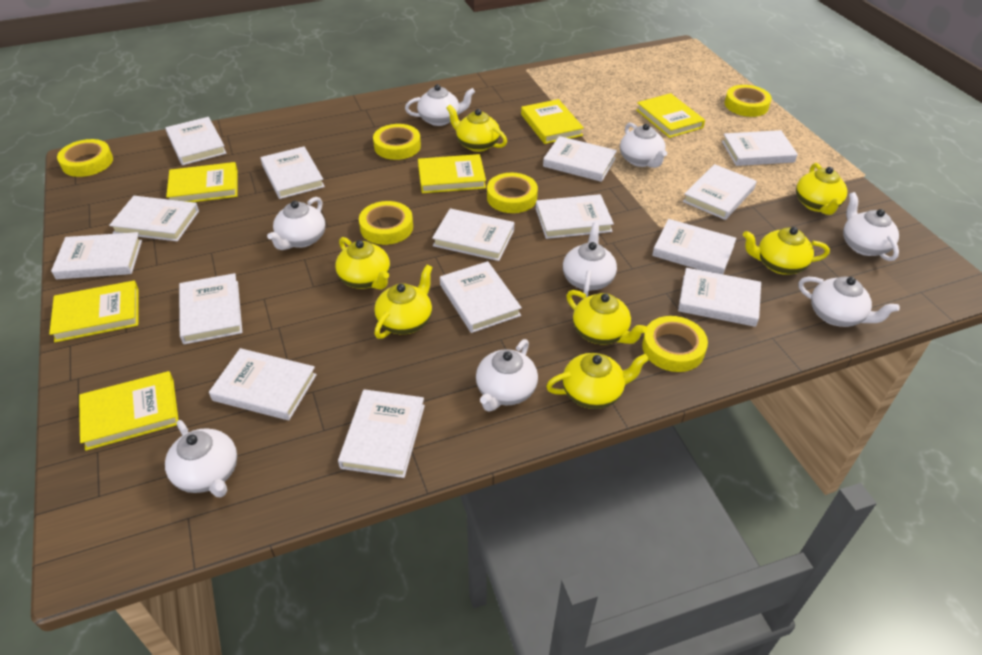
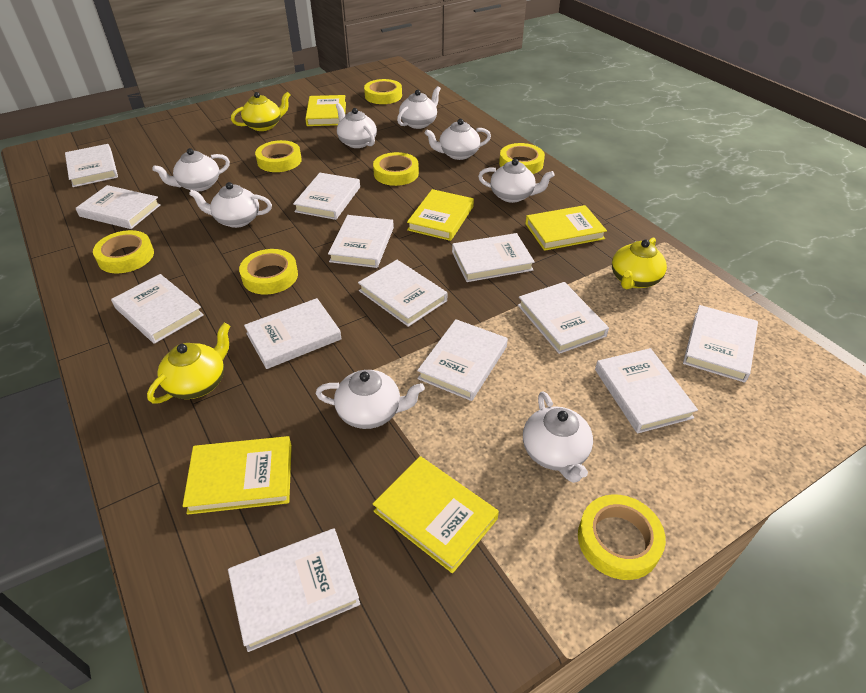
white book: 15 -> 13
yellow book: 6 -> 5
yellow tape: 6 -> 7
yellow teapot: 7 -> 3

